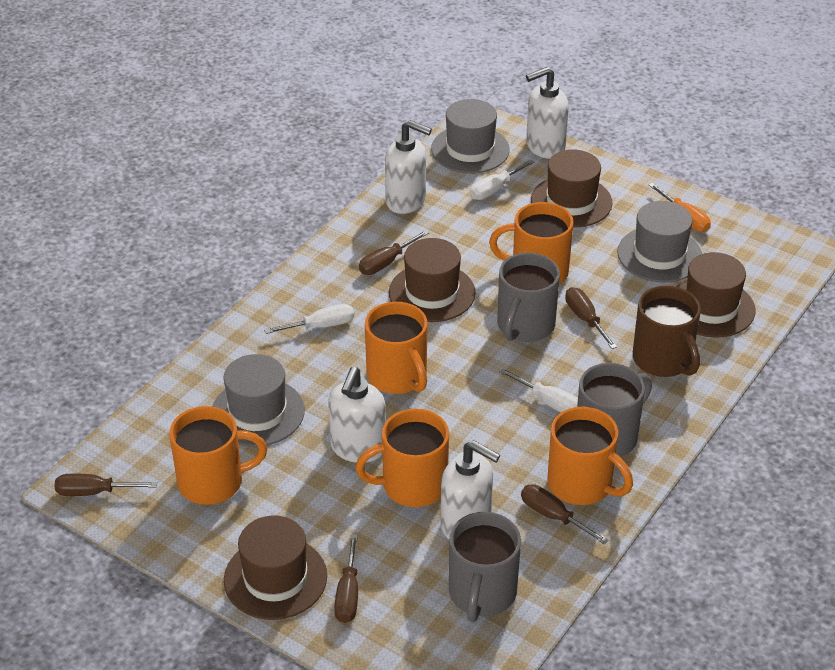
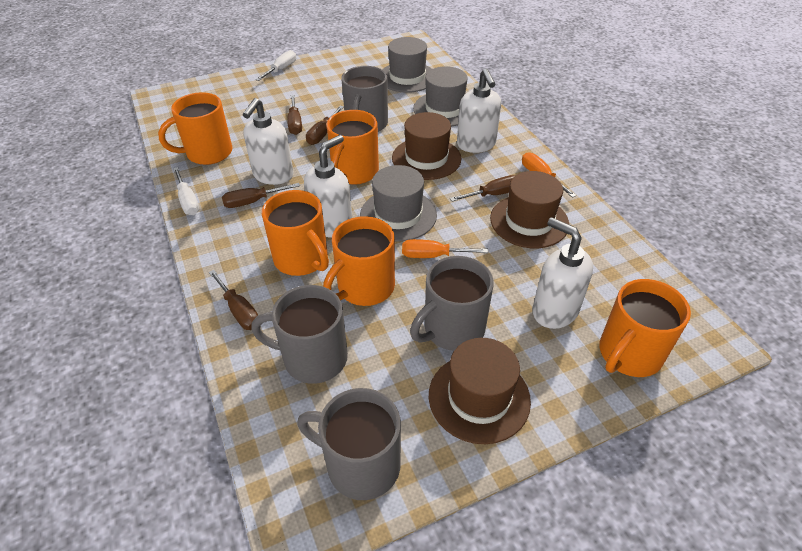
brown hat: 4 -> 3
brown mug: 1 -> 0
grey mug: 3 -> 4
orange screwdriver: 1 -> 2
white screwdriver: 3 -> 2

